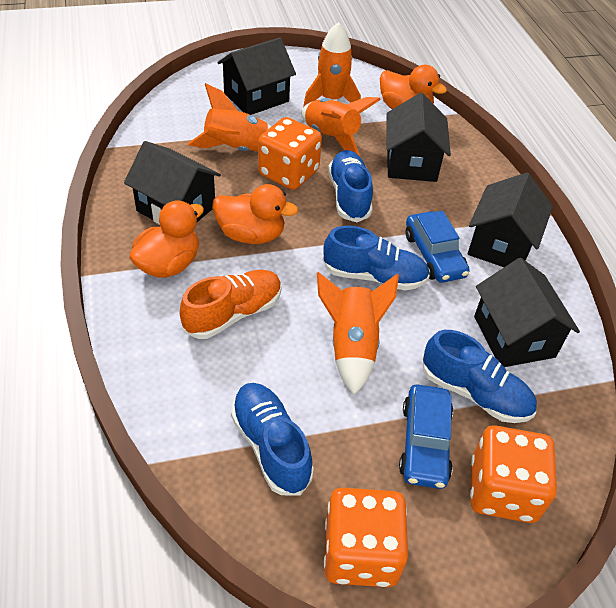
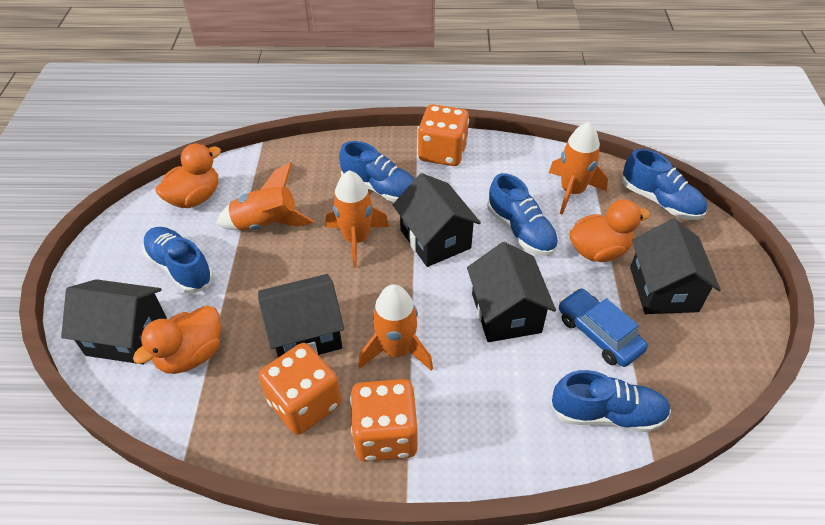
blue car: 2 -> 1
blue shoe: 4 -> 5
orange shoe: 1 -> 0

